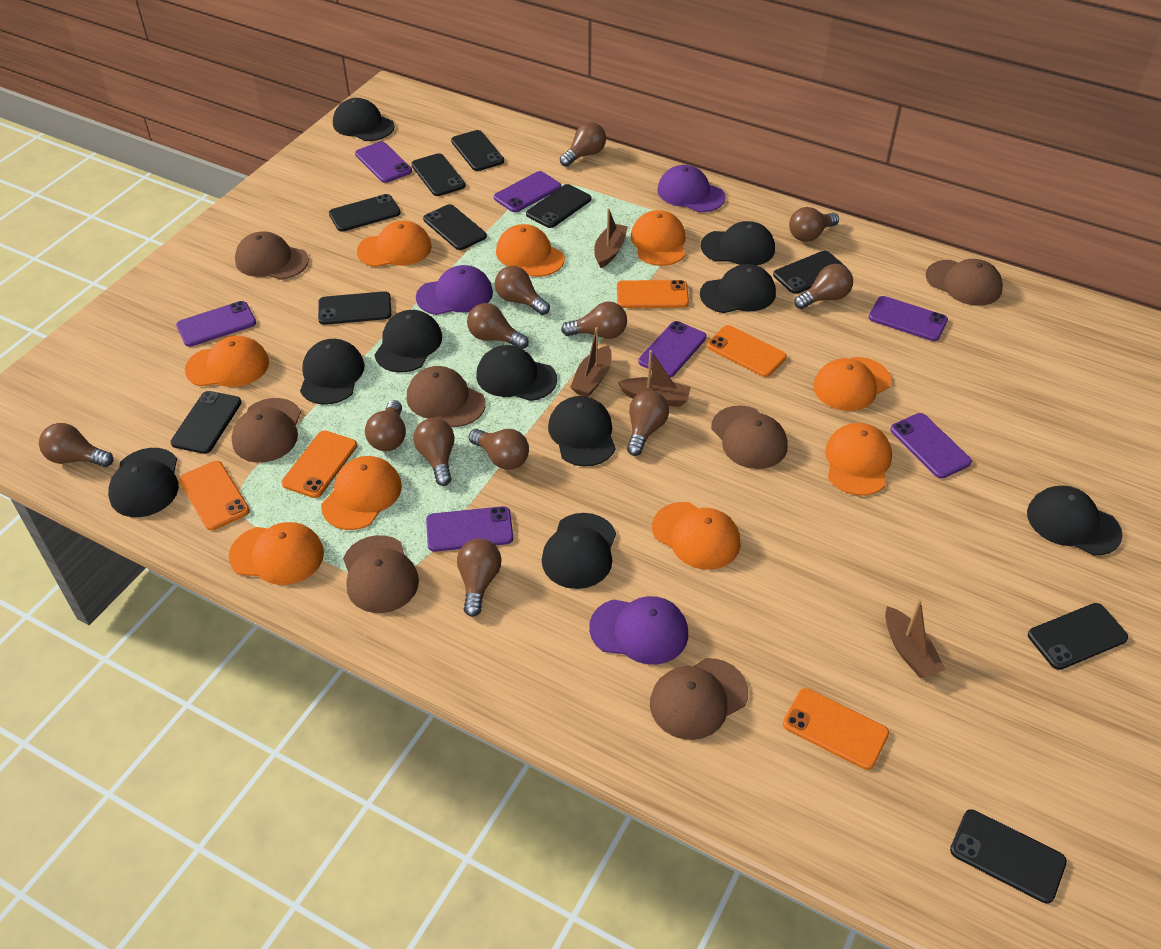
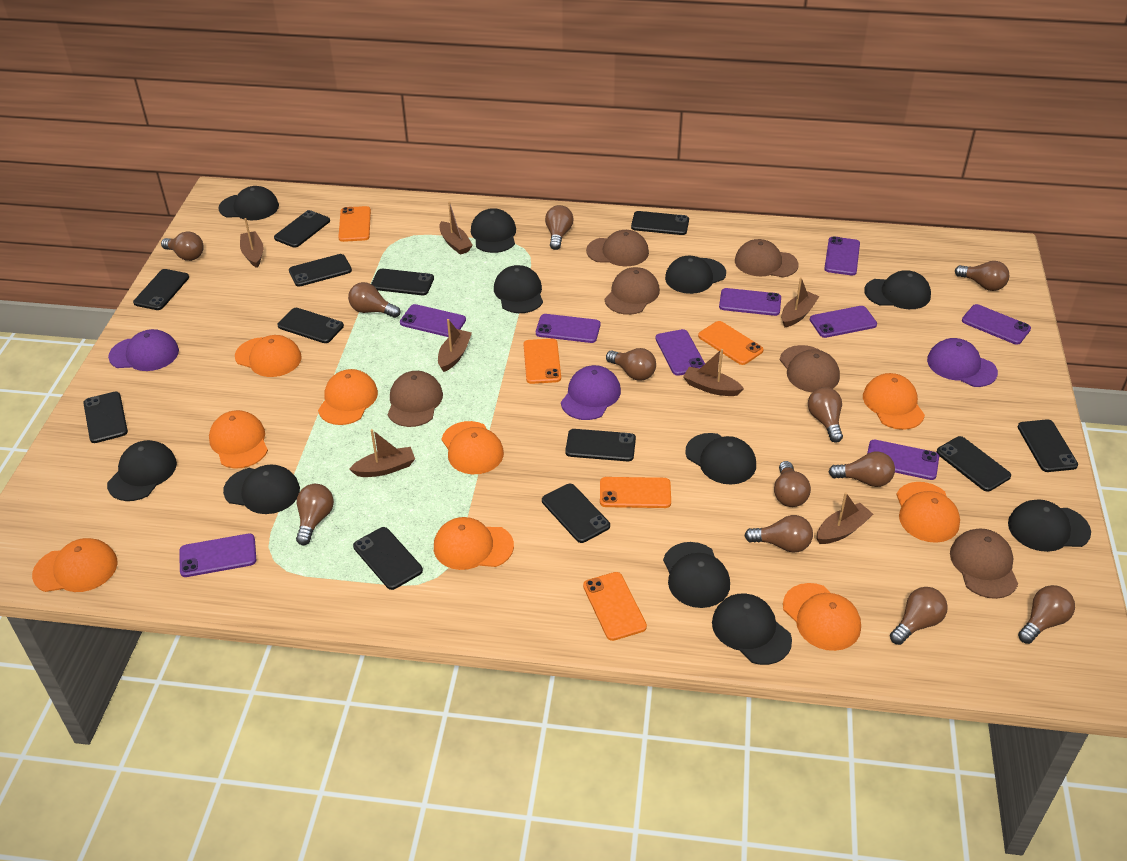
black cap: 10 -> 11
black phone: 10 -> 12
brown boat: 4 -> 7
brown cap: 7 -> 6
purple phone: 7 -> 9

